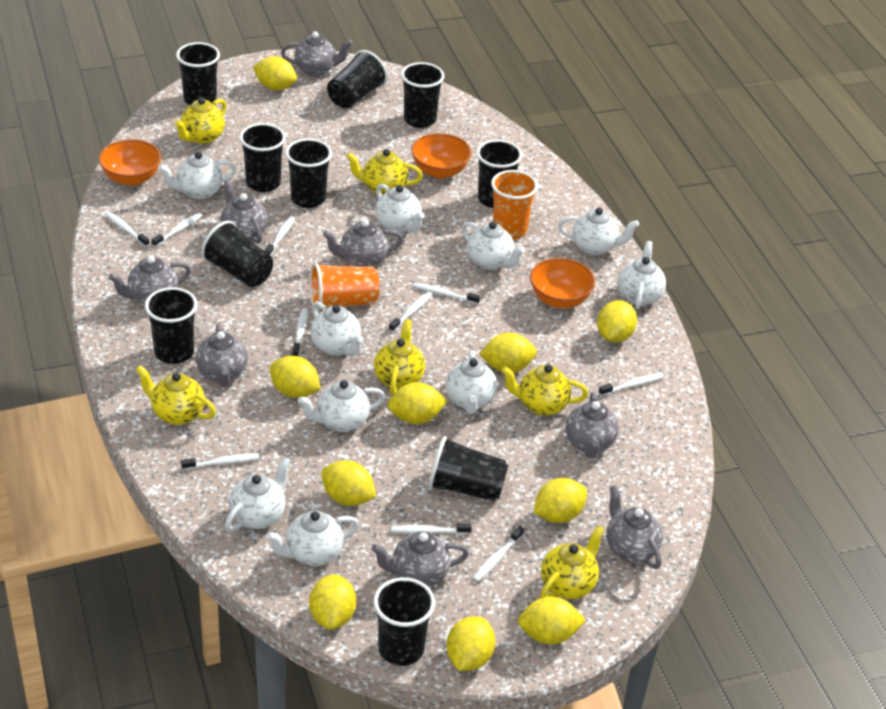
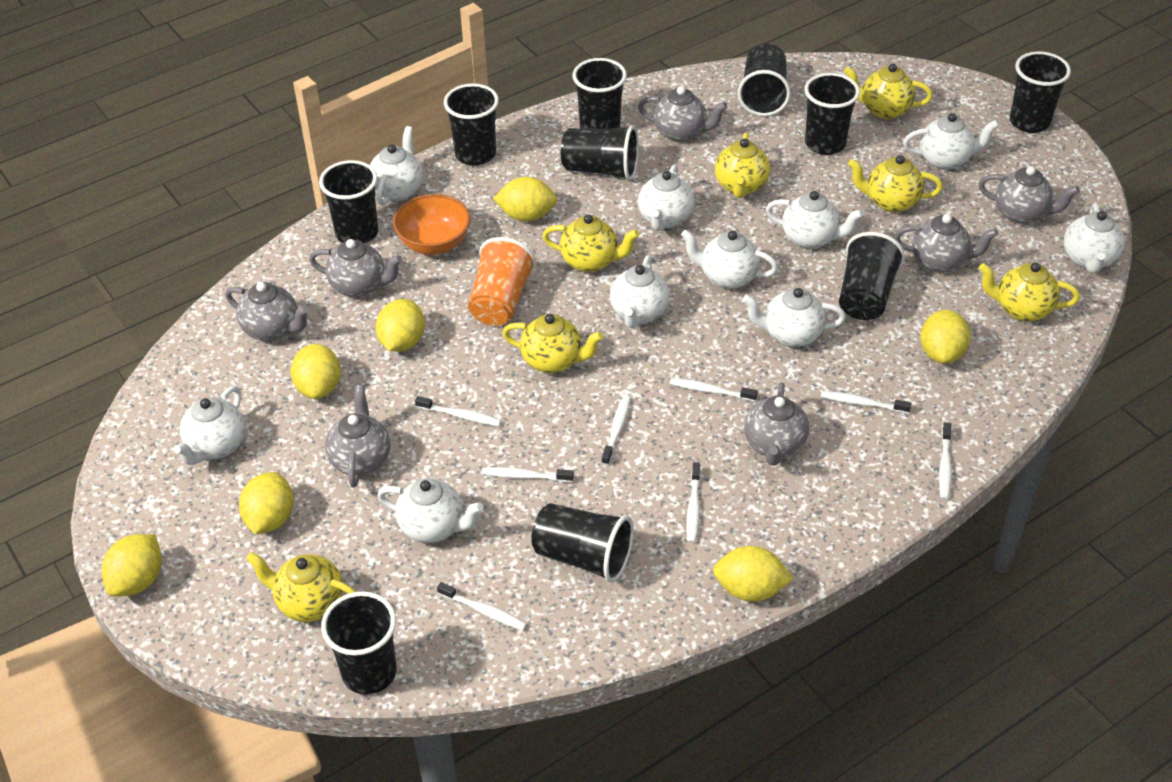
grey teapot: 8 -> 7
orange bowl: 3 -> 1
orange cup: 2 -> 1
white toothbrush: 10 -> 8
yellow lemon: 10 -> 7
yellow teapot: 6 -> 7

